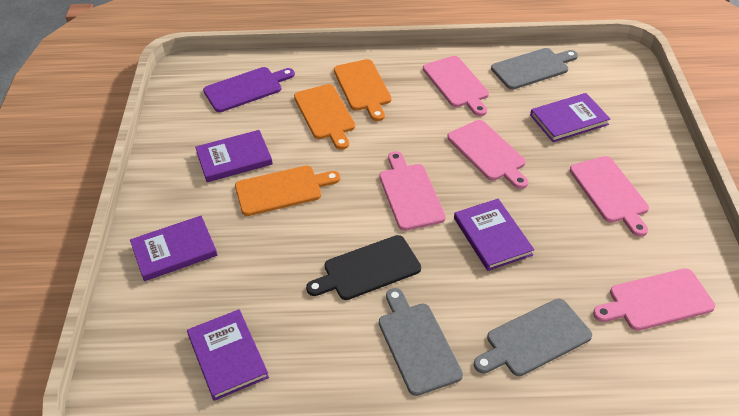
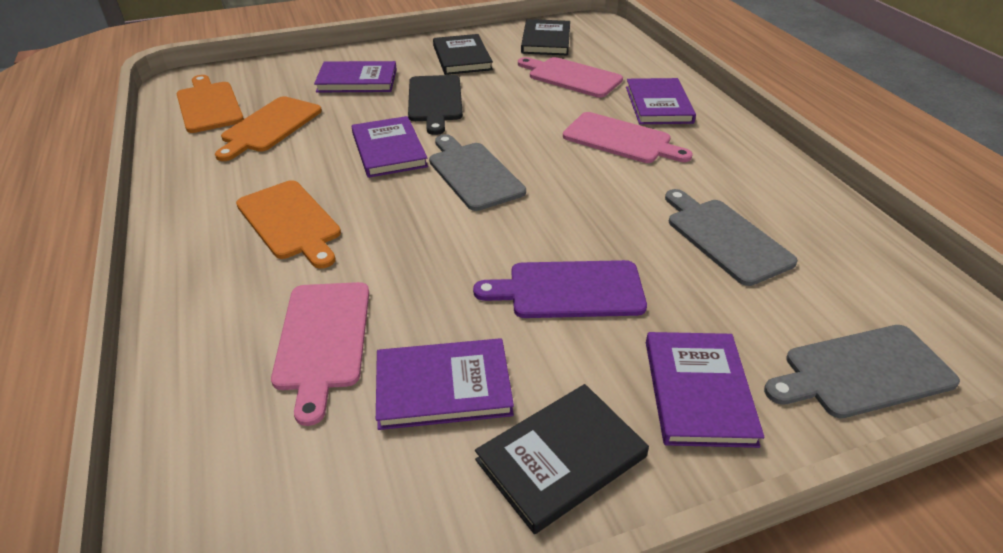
black book: 0 -> 3
pink cutting board: 5 -> 3

